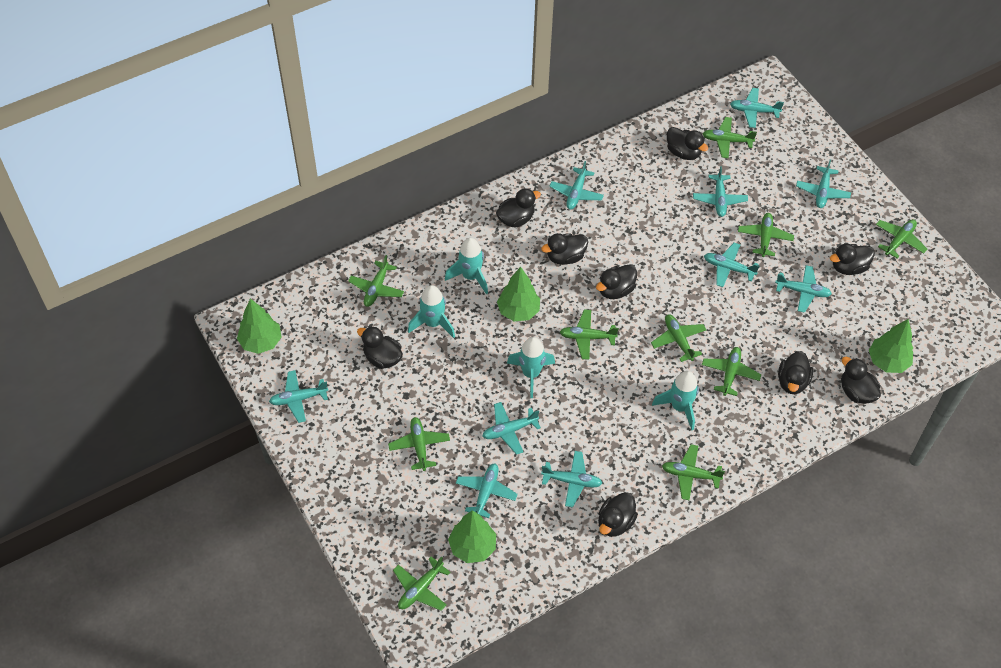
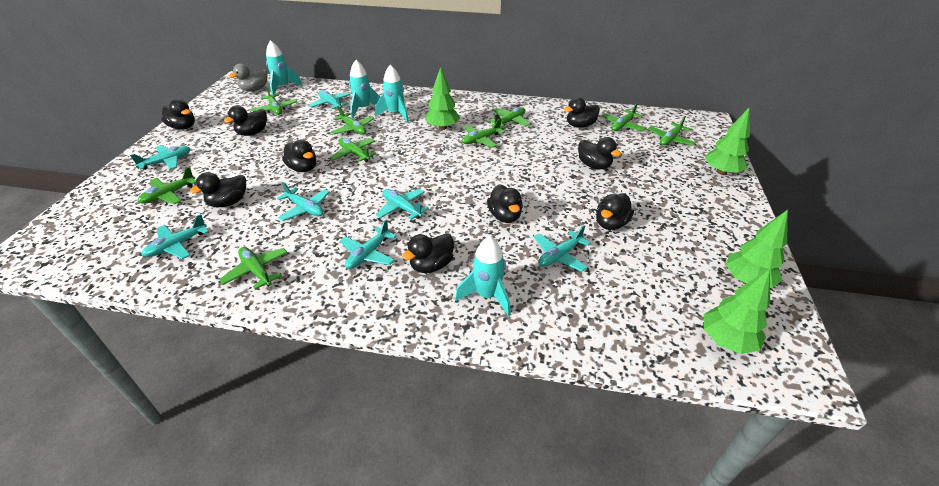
green plane: 10 -> 9
grey duck: 0 -> 1
turquoise plane: 10 -> 7

